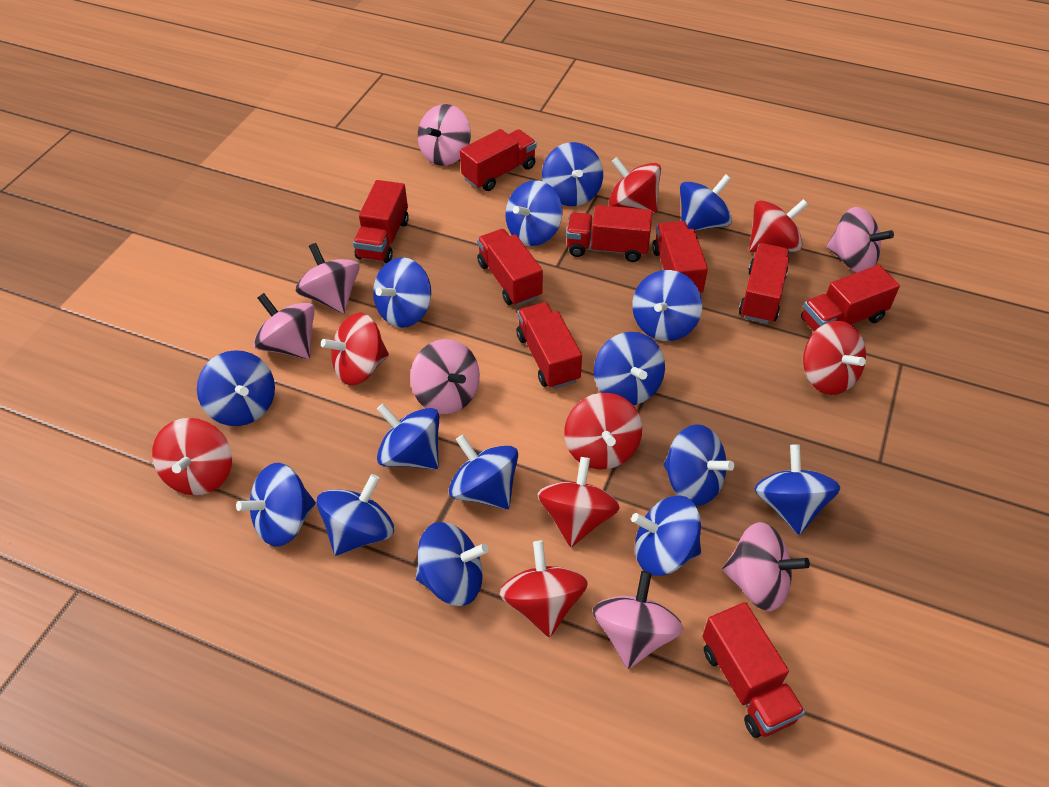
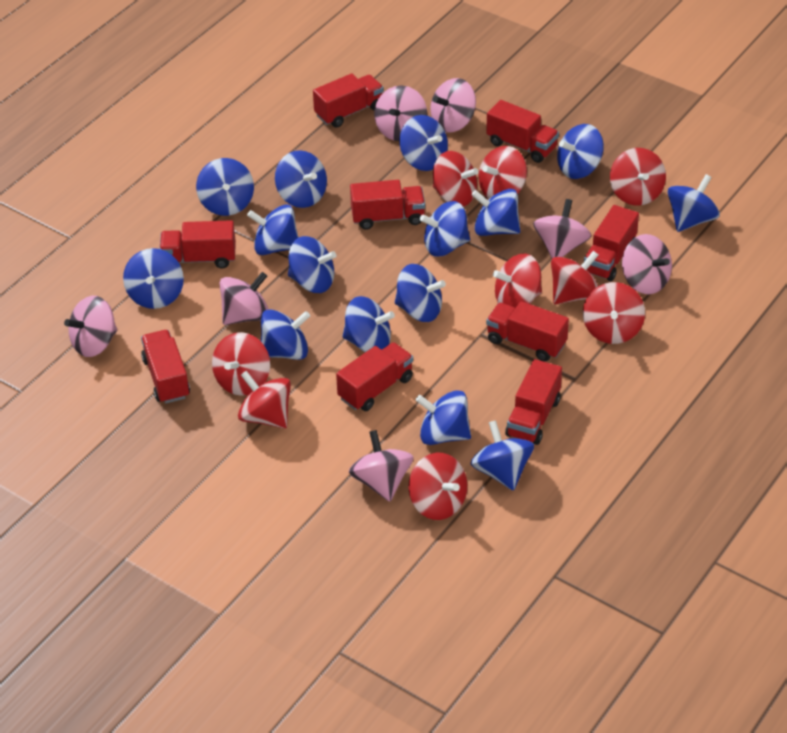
red spinning top: 8 -> 9

